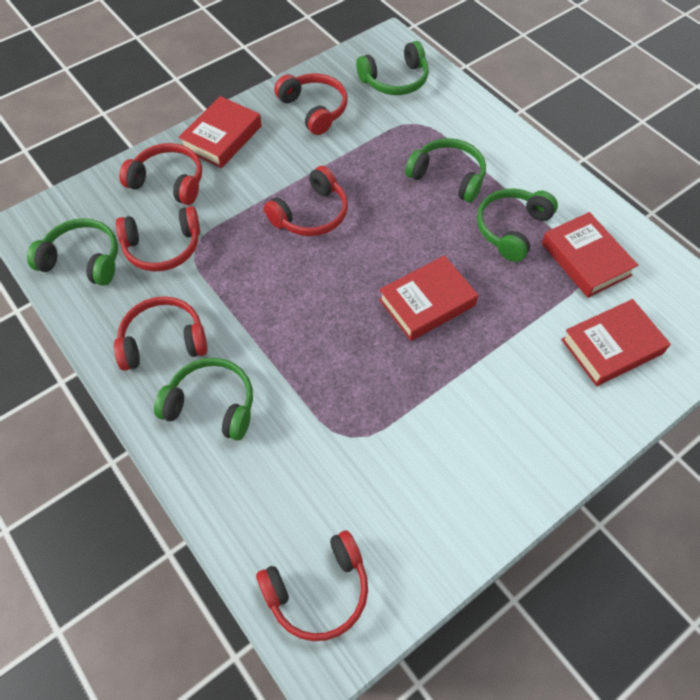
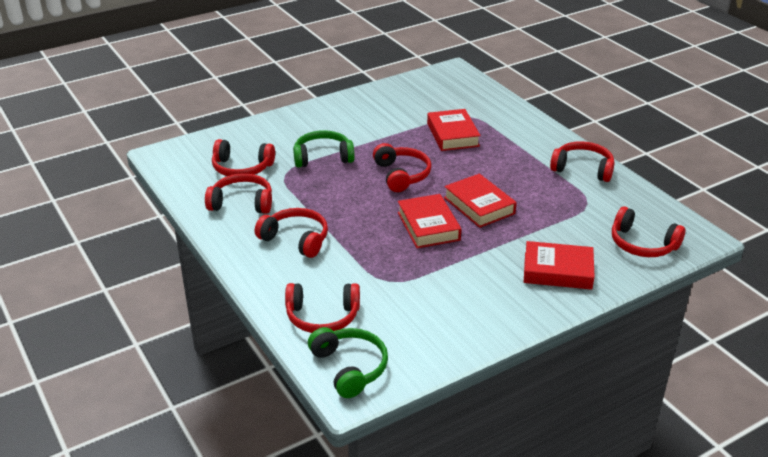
green headphones: 5 -> 2
red headphones: 6 -> 7

